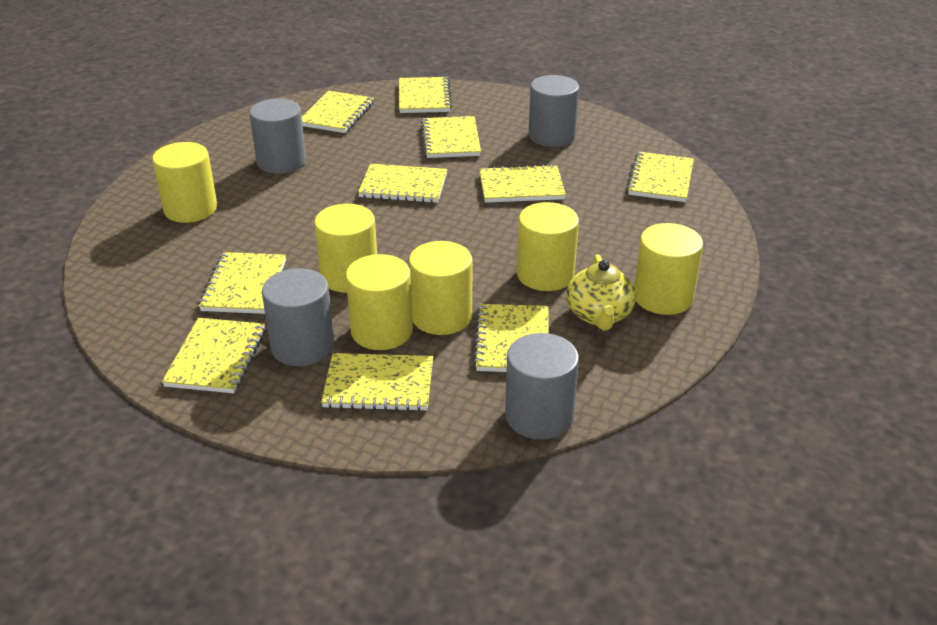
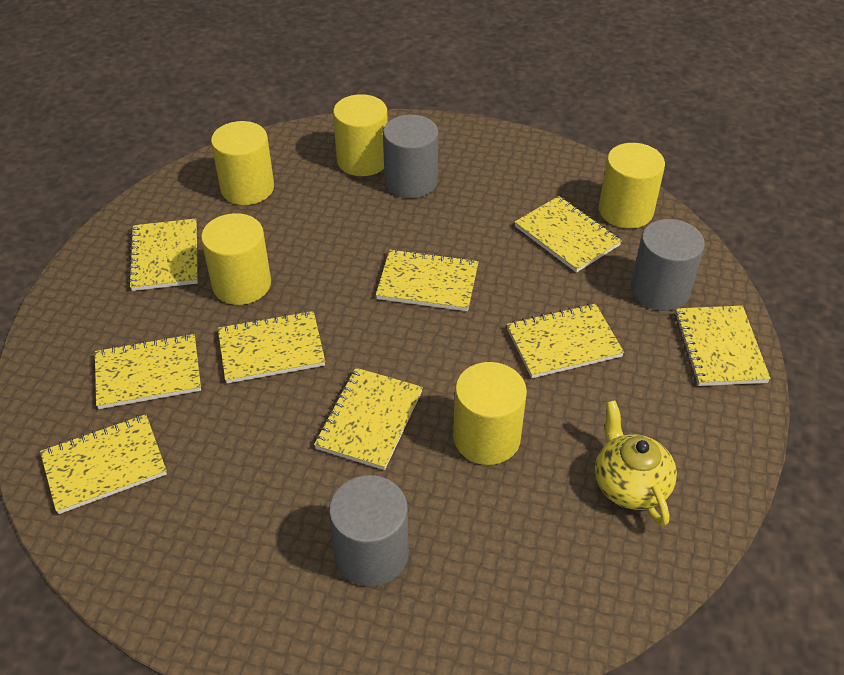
grey cylinder: 4 -> 3
yellow cylinder: 6 -> 5
yellow notebook: 10 -> 9

